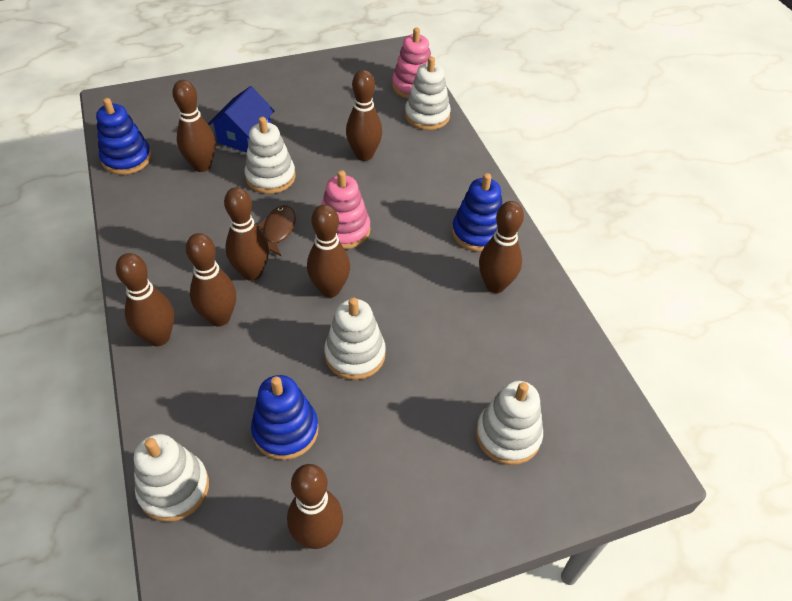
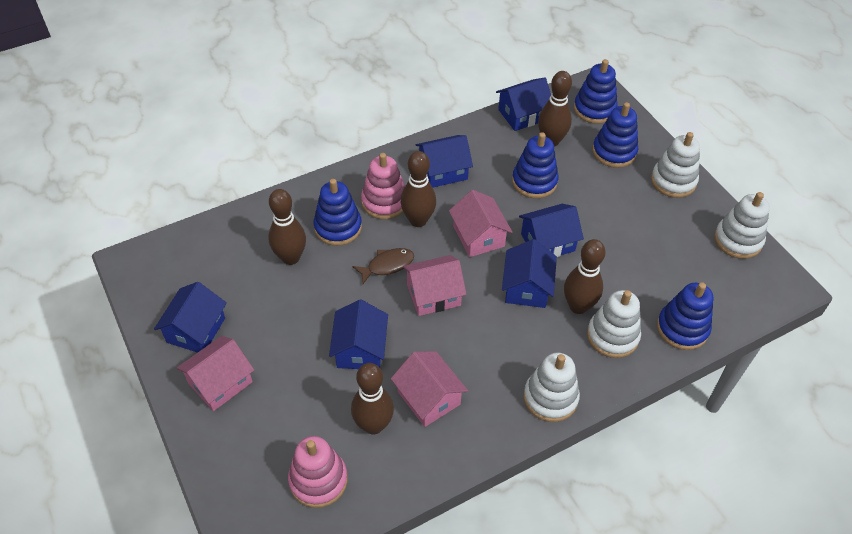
blue house: 1 -> 6
blue stacking toy: 3 -> 5
brown bowling pin: 8 -> 5
pink house: 0 -> 4
white stacking toy: 5 -> 4

